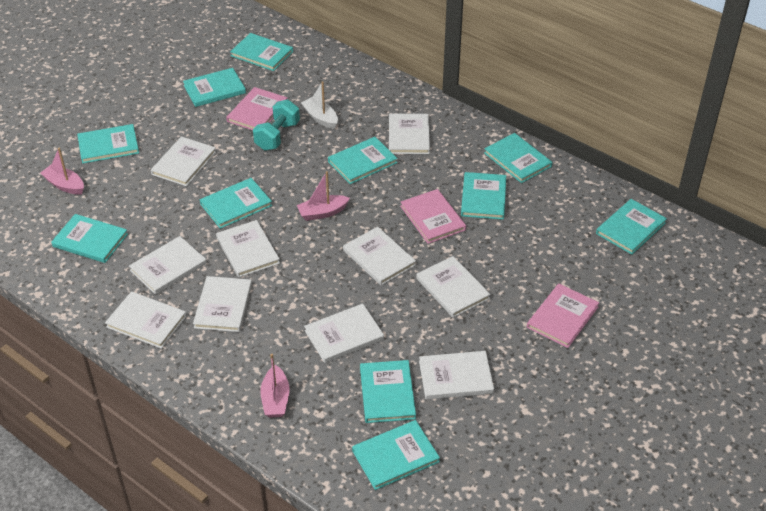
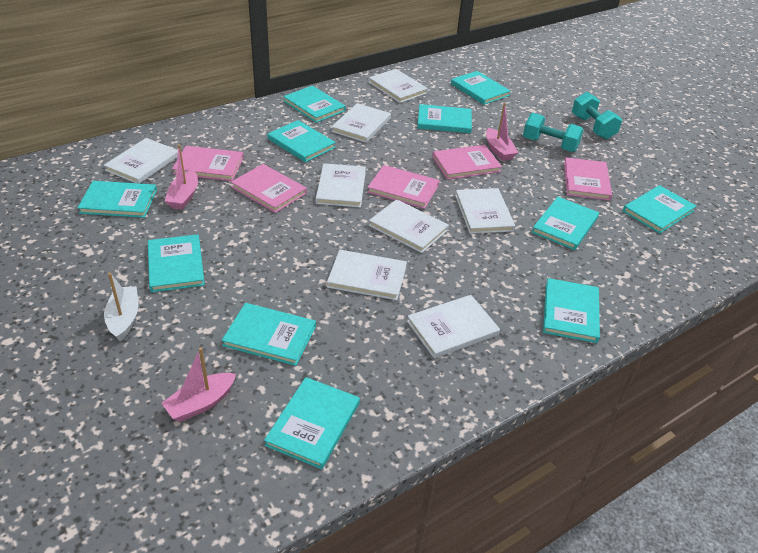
pink book: 3 -> 5
turquoise dumbbell: 1 -> 2
white book: 10 -> 8

